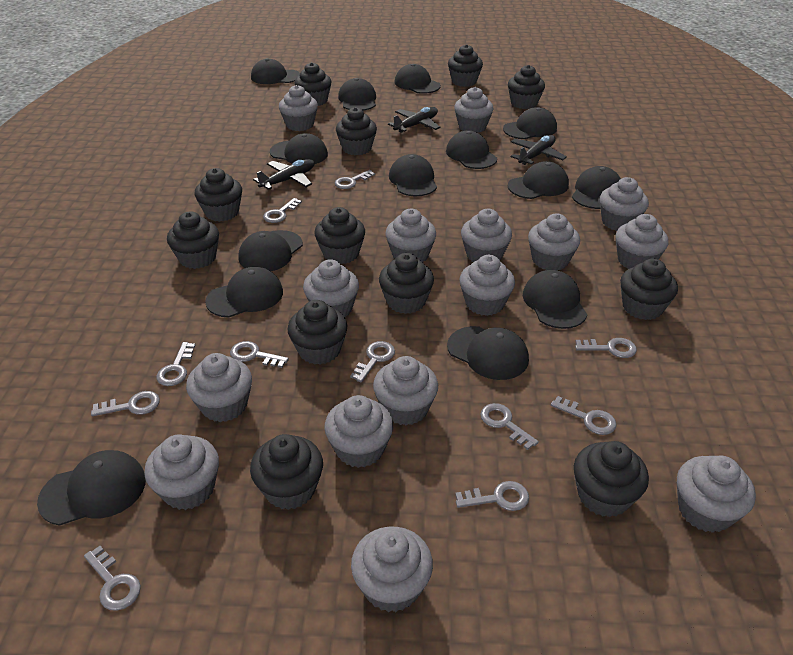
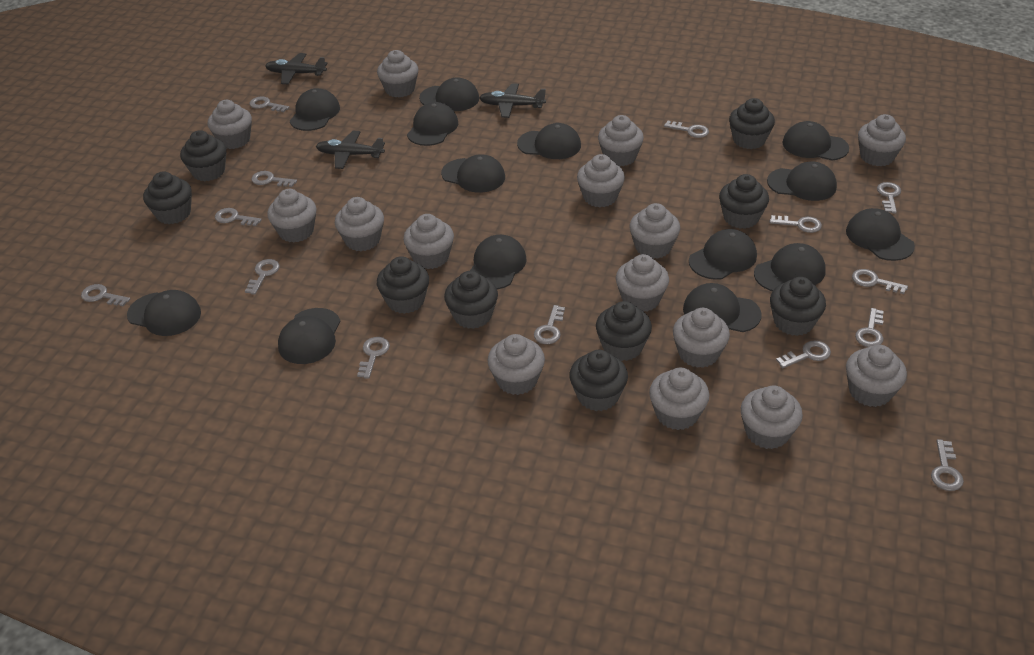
black cupcake: 12 -> 9
grey key: 11 -> 14

